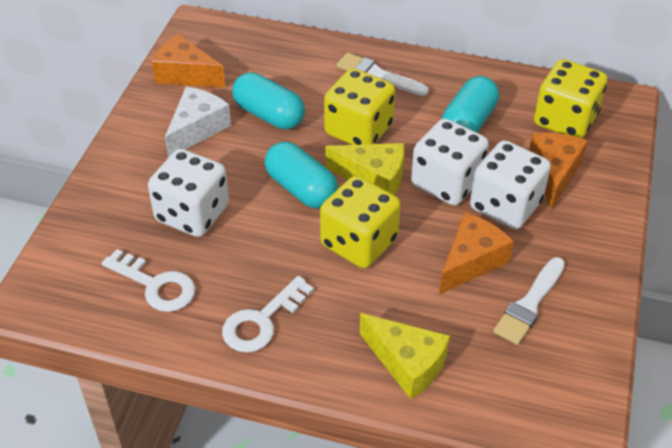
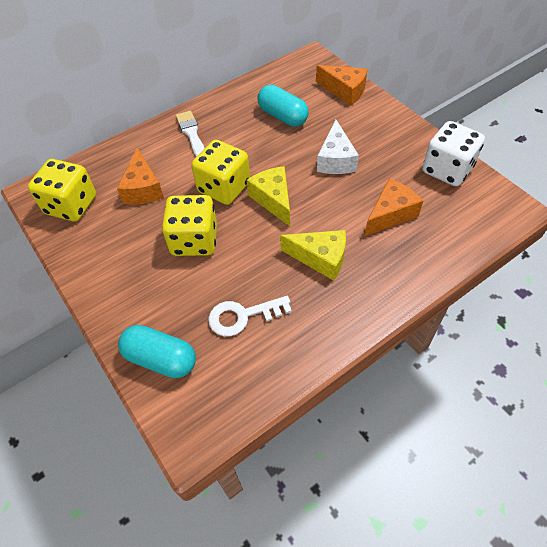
turquoise capsule: 3 -> 2
white brush: 2 -> 1
white dice: 3 -> 1
white key: 2 -> 1

